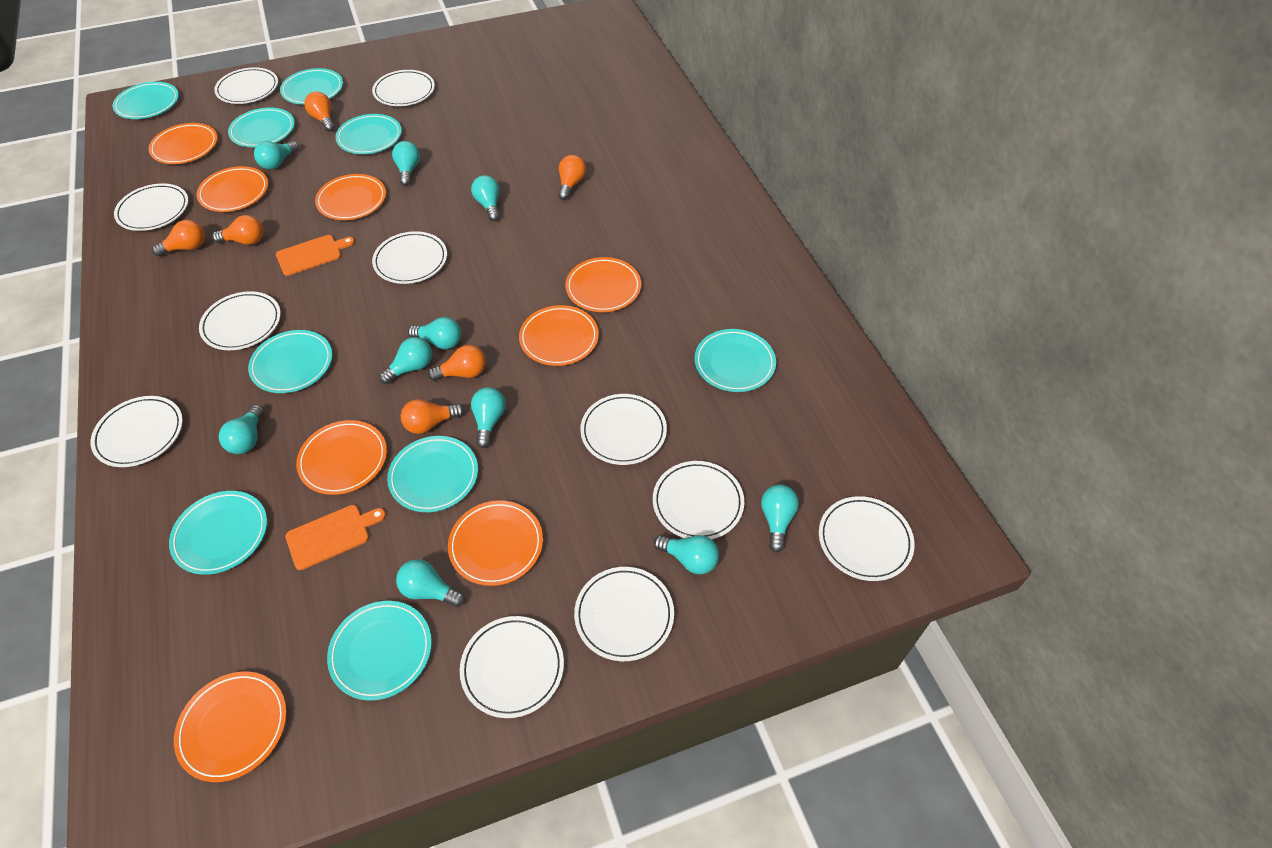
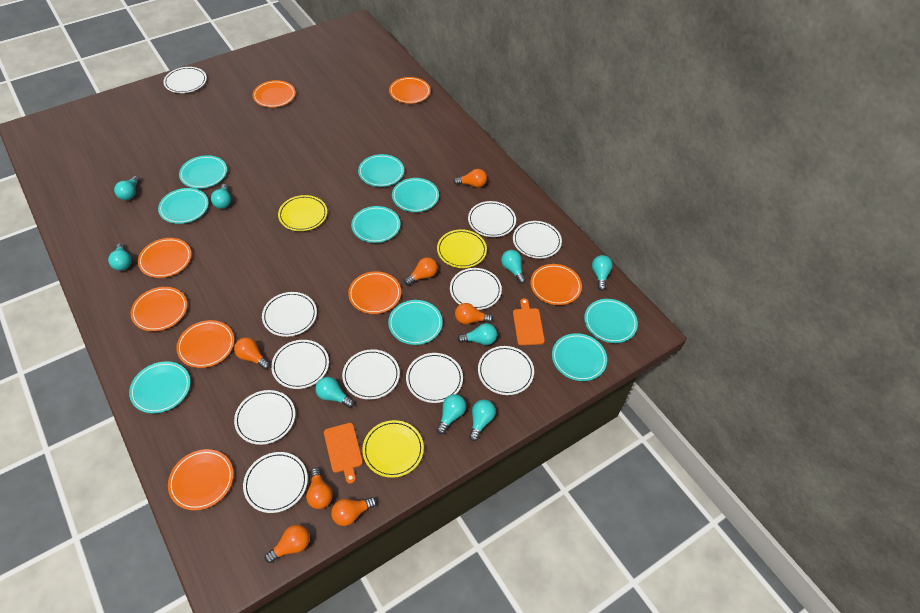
orange light bulb: 6 -> 7
turquoise light bulb: 10 -> 9
yellow plate: 0 -> 3

